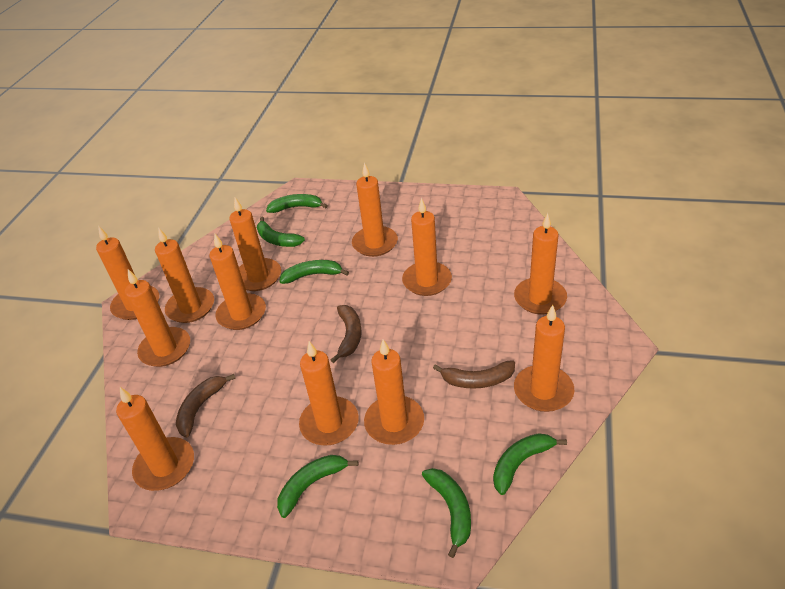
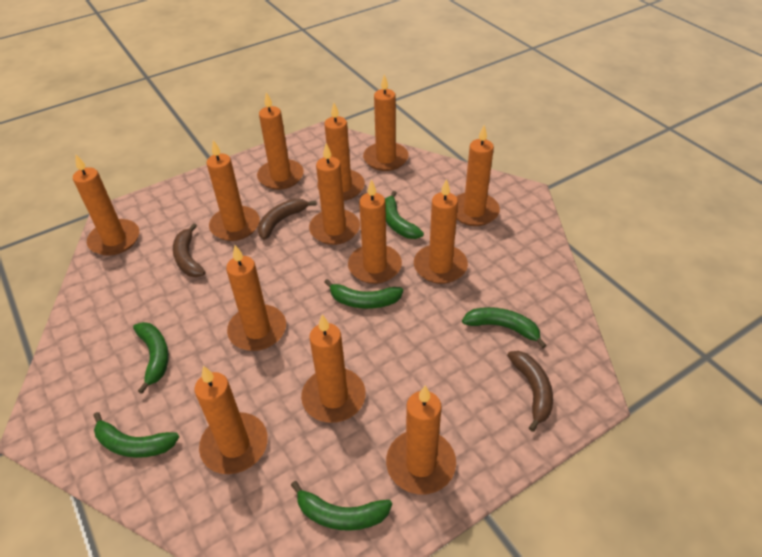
orange candle: 12 -> 13

